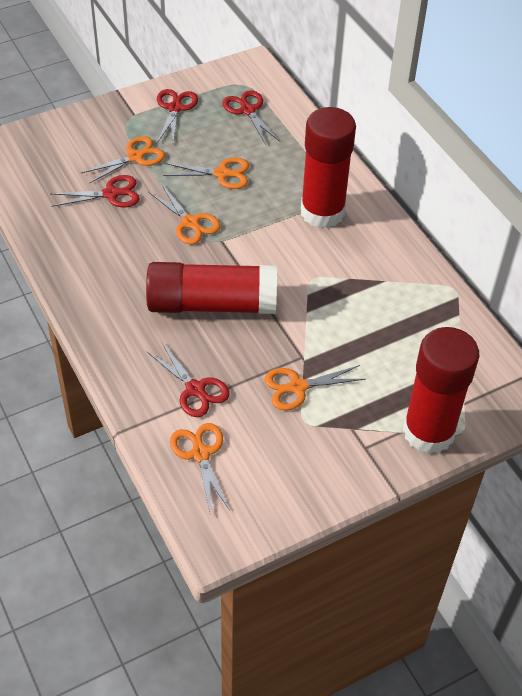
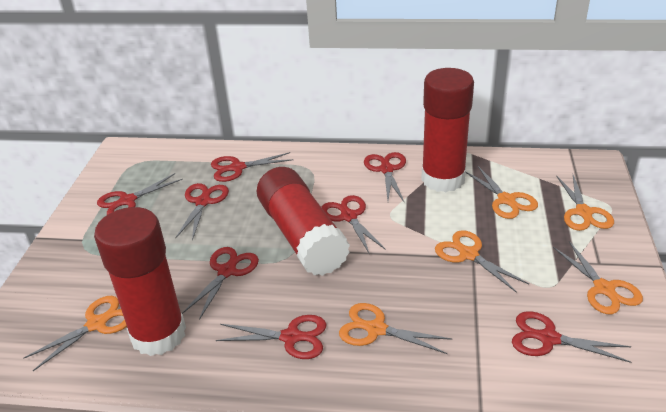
orange scissors: 5 -> 6
red scissors: 4 -> 8

